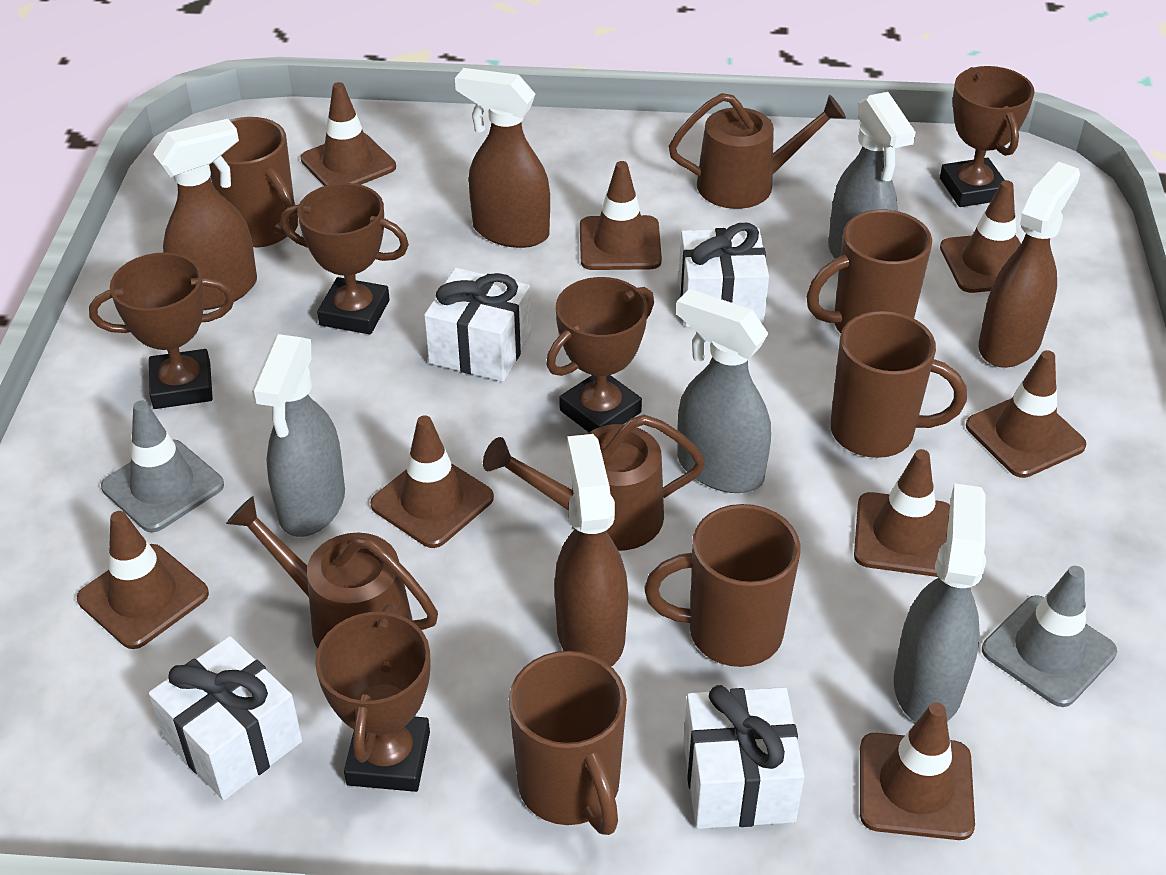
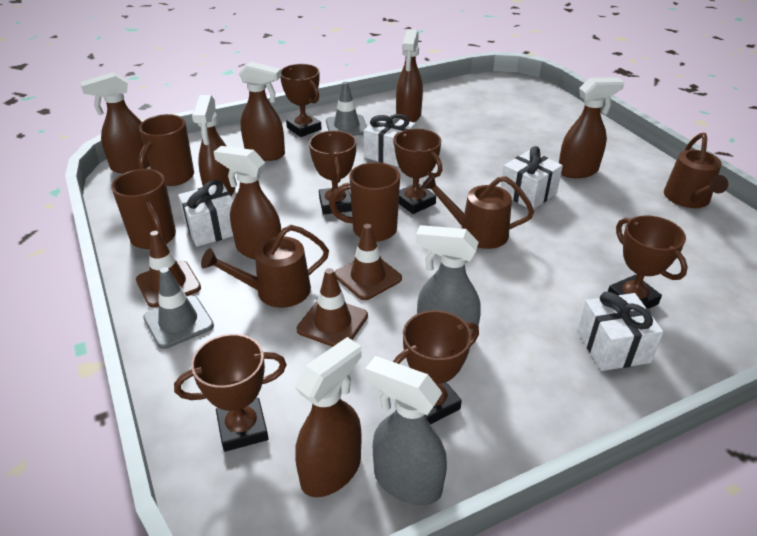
brown mug: 5 -> 3
brown spray bottle: 4 -> 7
brown traffic cone: 8 -> 3
brown trophy: 5 -> 6
grey spray bottle: 4 -> 2

